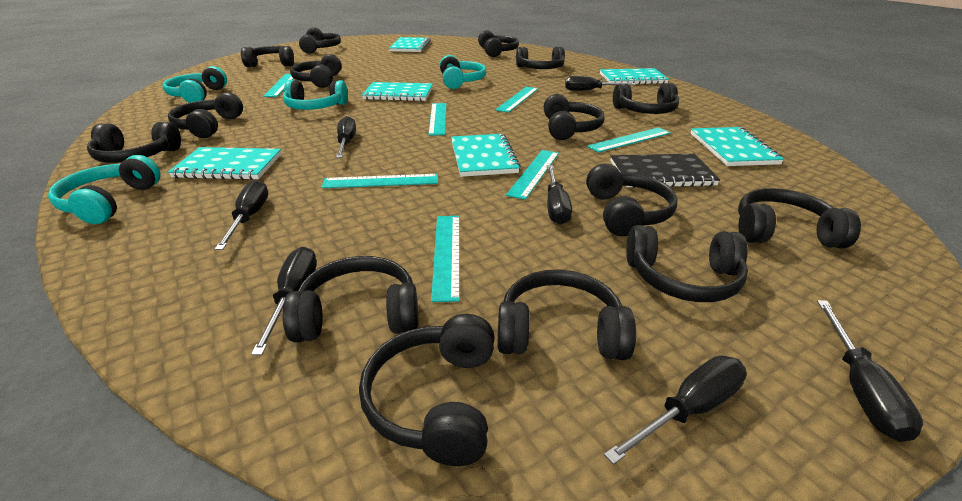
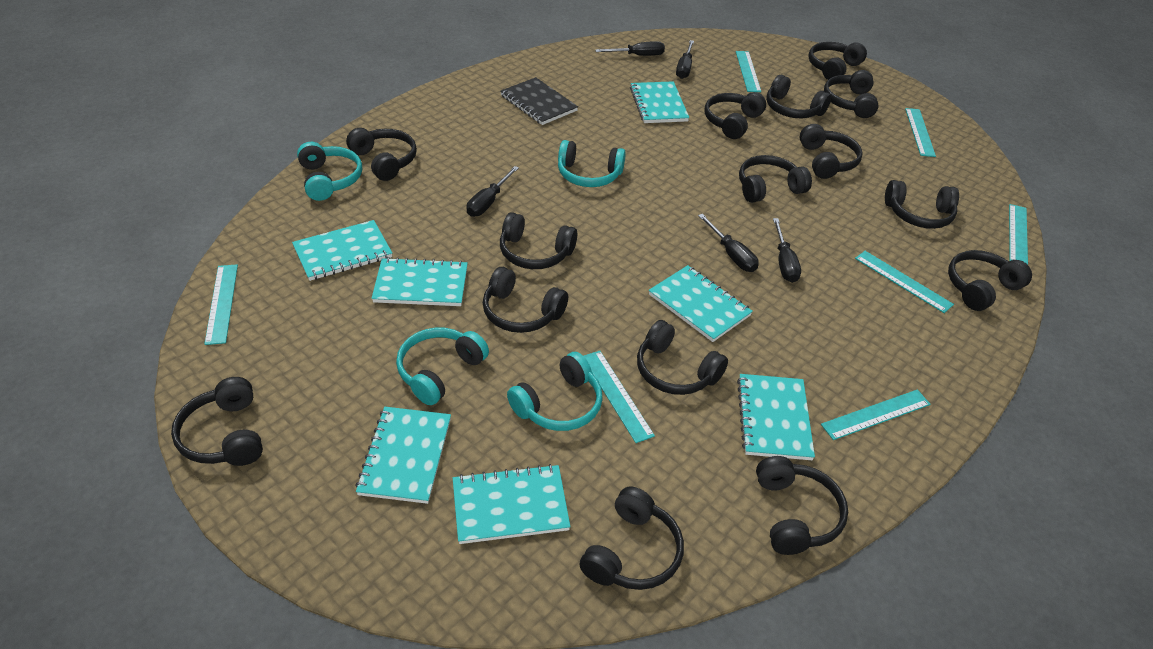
black screwdriver: 7 -> 5
turquoise notebook: 6 -> 7

